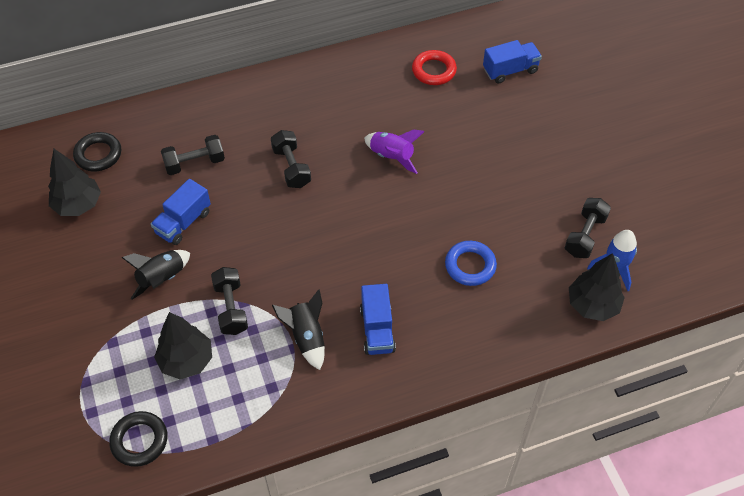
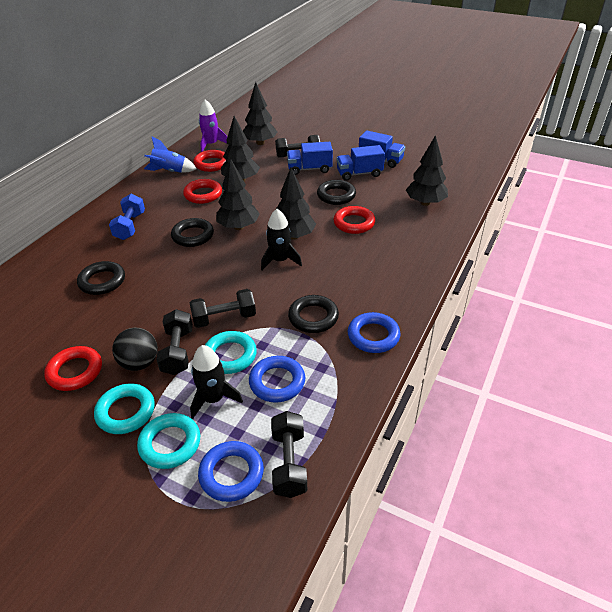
black ball: 0 -> 1
black ring: 2 -> 4
black tree: 3 -> 5
blue dumbbell: 0 -> 1
blue ring: 1 -> 3
red ring: 1 -> 4
turquoise ring: 0 -> 3

